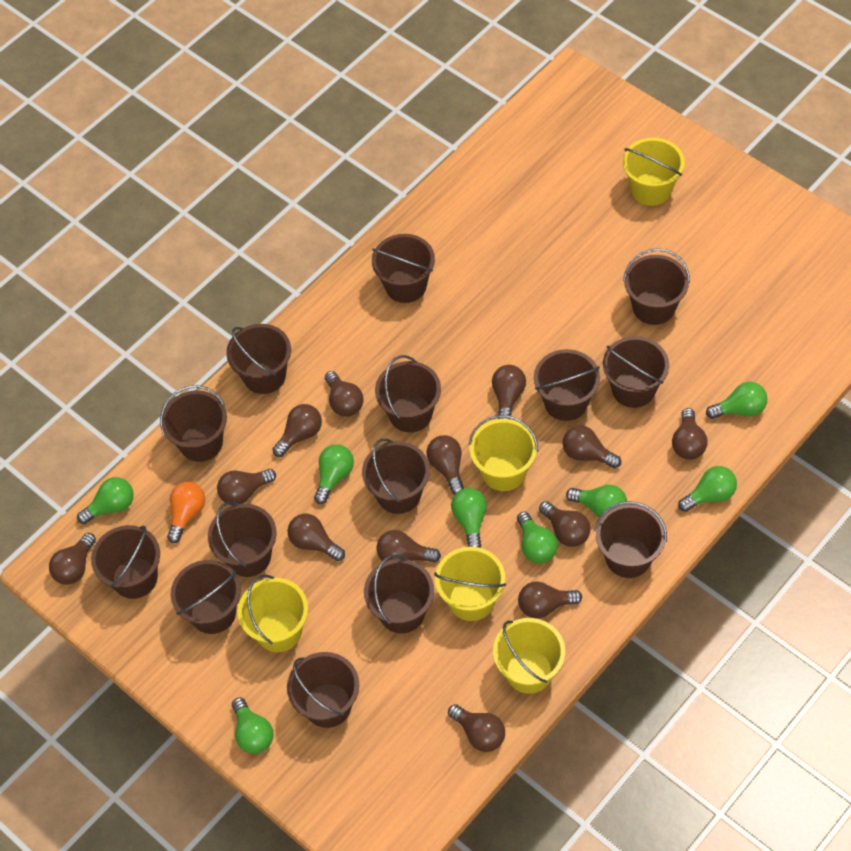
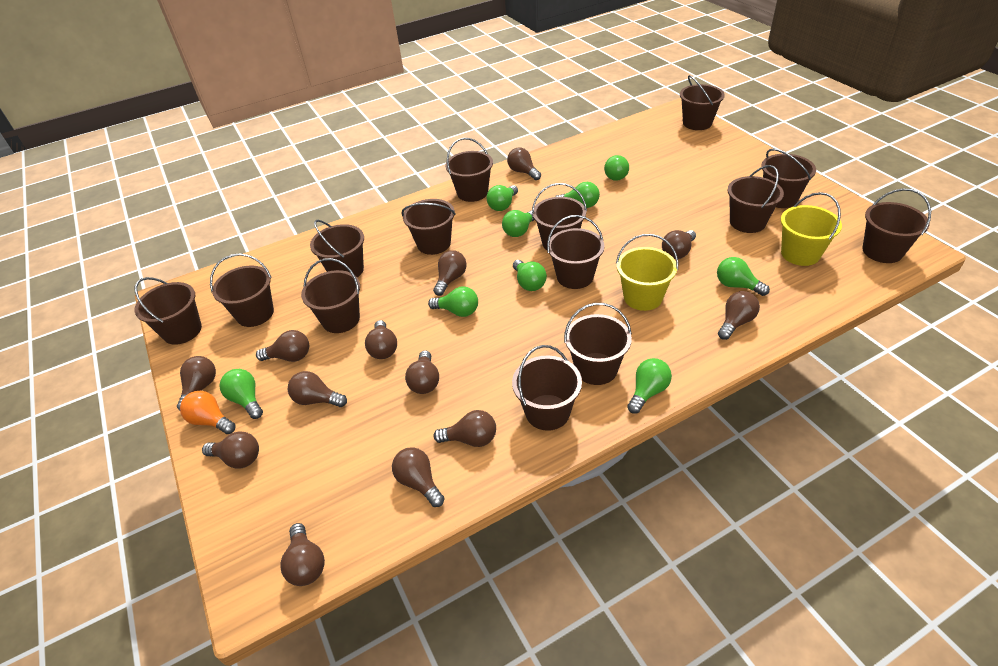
green light bulb: 8 -> 9
yellow bucket: 5 -> 2

